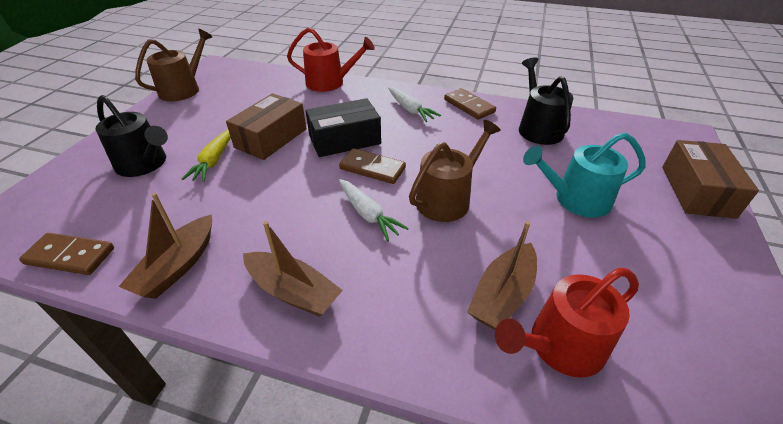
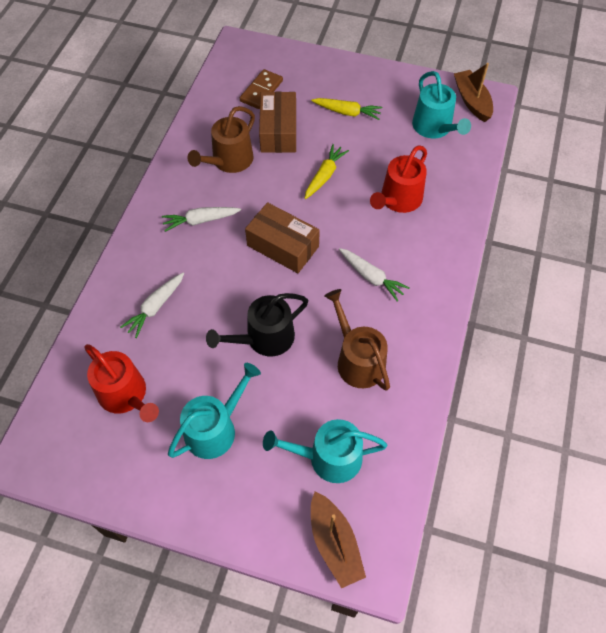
black box: 1 -> 0
black watering can: 2 -> 1
brown boat: 3 -> 2
brown domino: 3 -> 1
turquoise watering can: 1 -> 3
white carrot: 2 -> 3
yellow carrot: 1 -> 2

